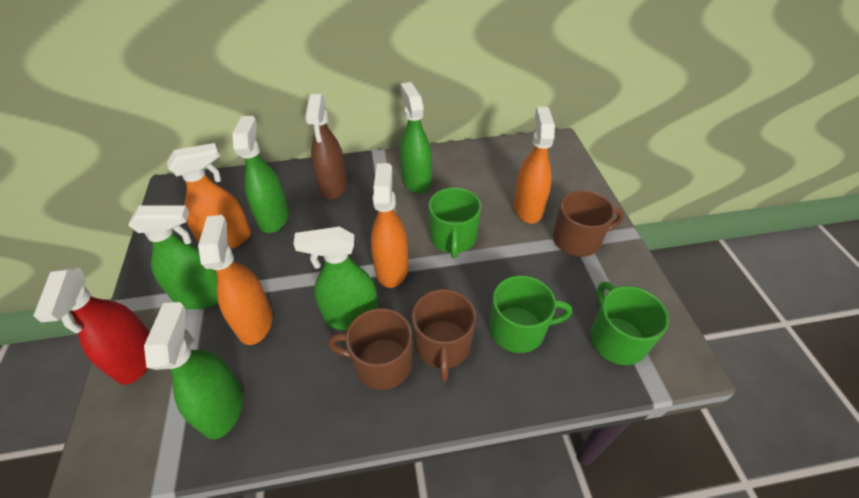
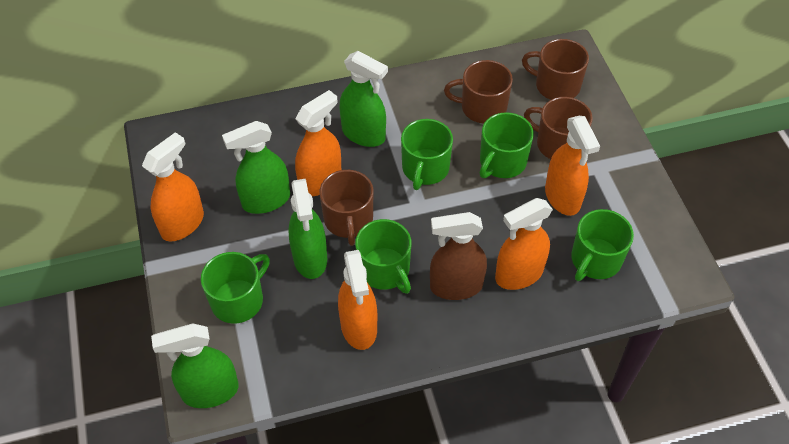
brown mug: 3 -> 4
green mug: 3 -> 5
green spray bottle: 5 -> 4
orange spray bottle: 4 -> 5
red spray bottle: 1 -> 0

